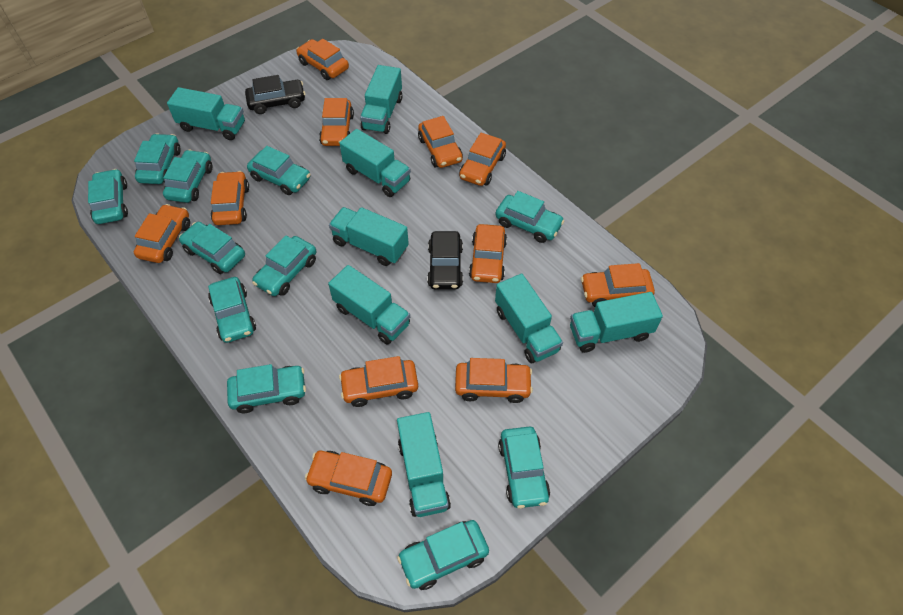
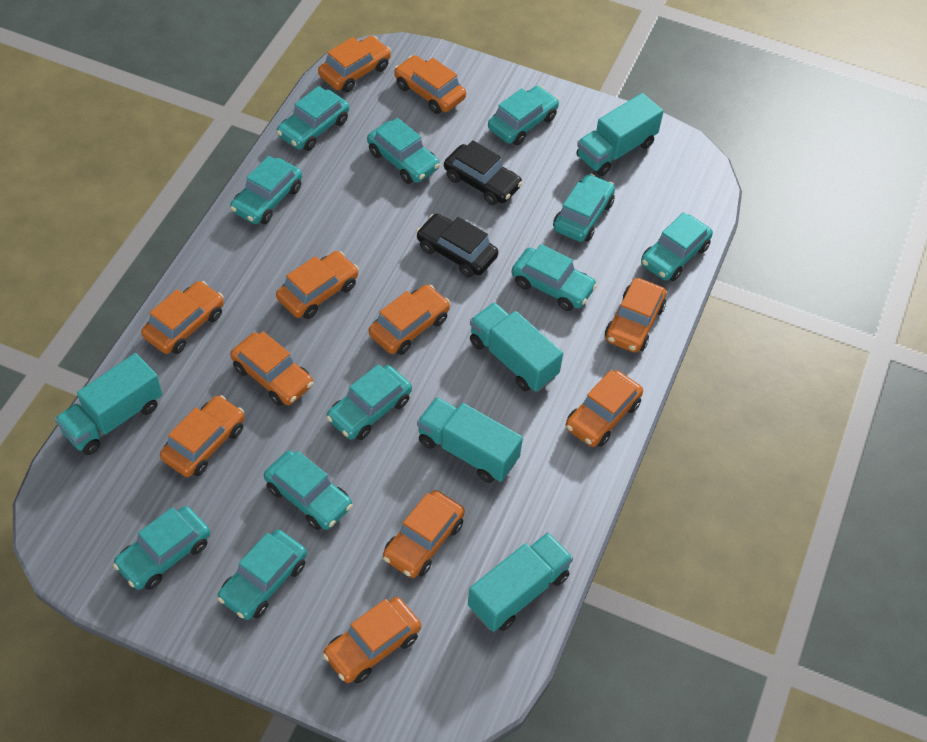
turquoise truck: 8 -> 5

